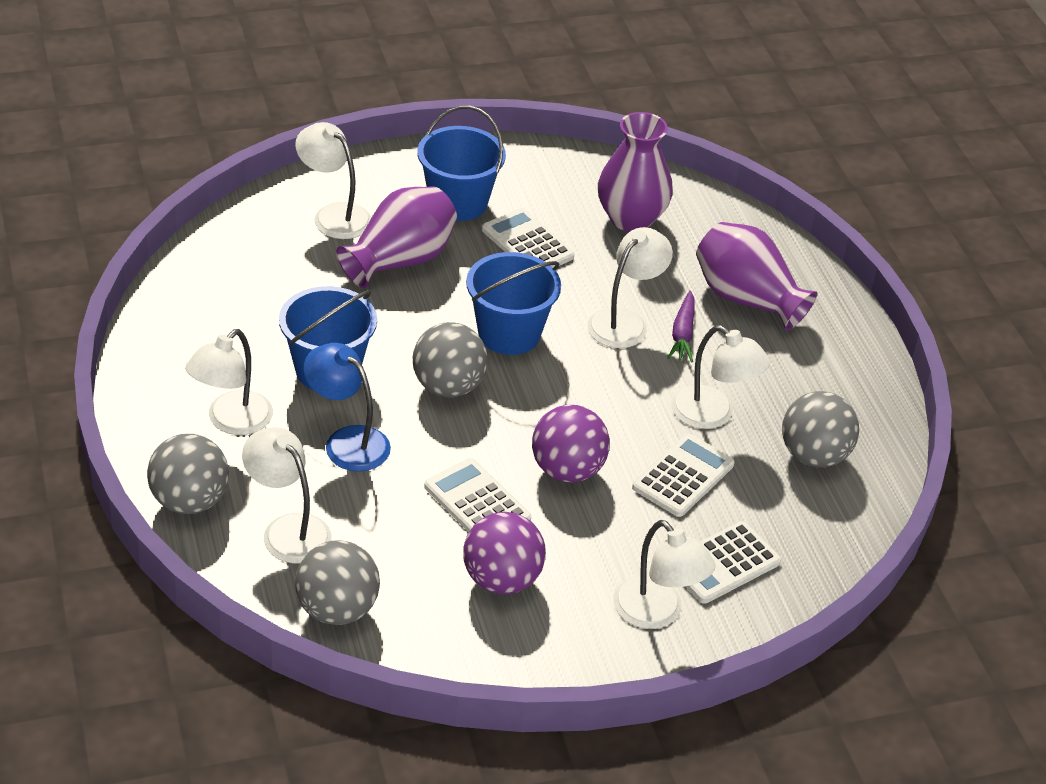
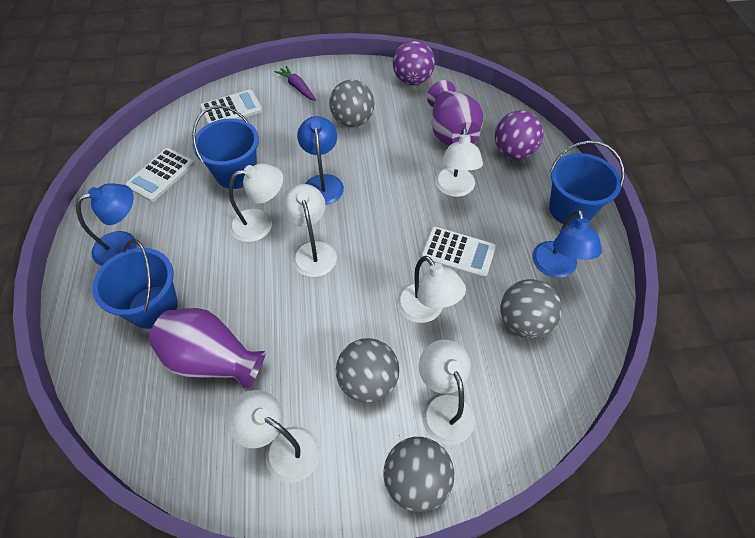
blue lamp: 1 -> 3
purple vase: 3 -> 2
white calculator: 4 -> 3

